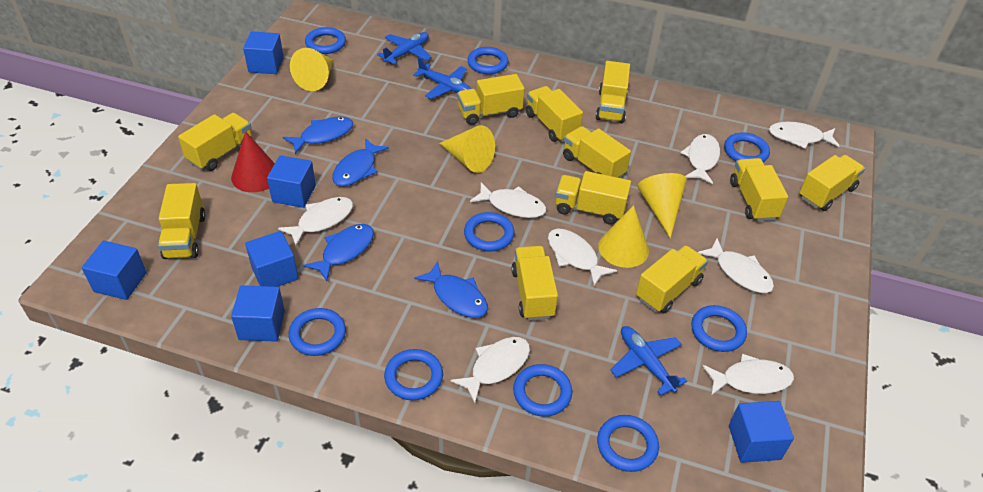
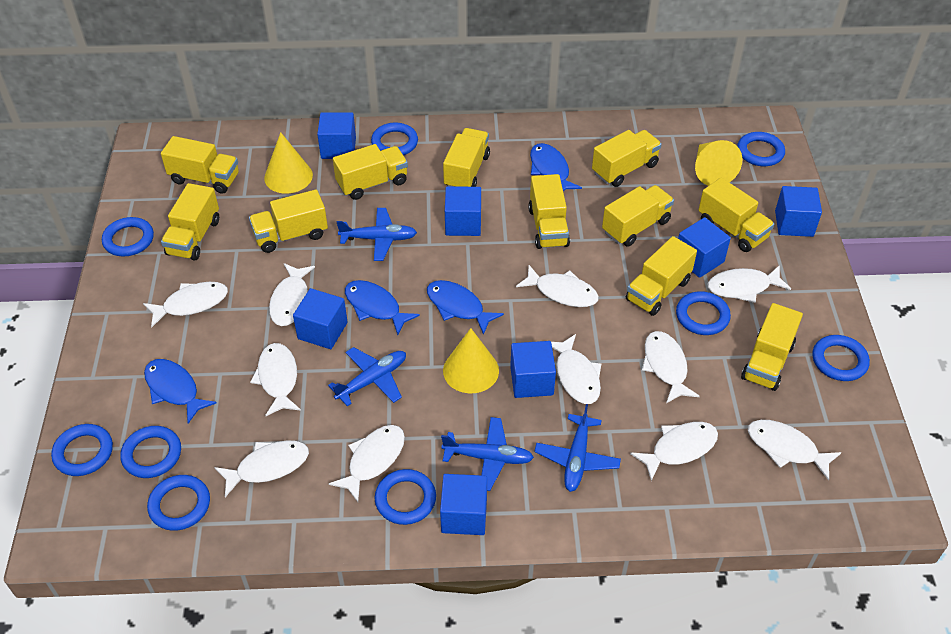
blue cube: 6 -> 7
blue plane: 3 -> 4
red cone: 1 -> 0
white fish: 8 -> 11
yellow cone: 4 -> 3

